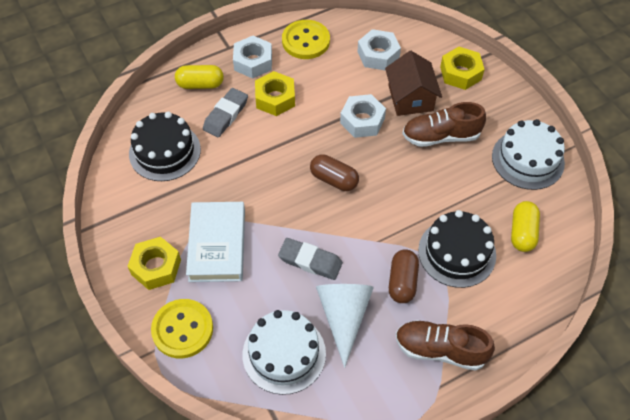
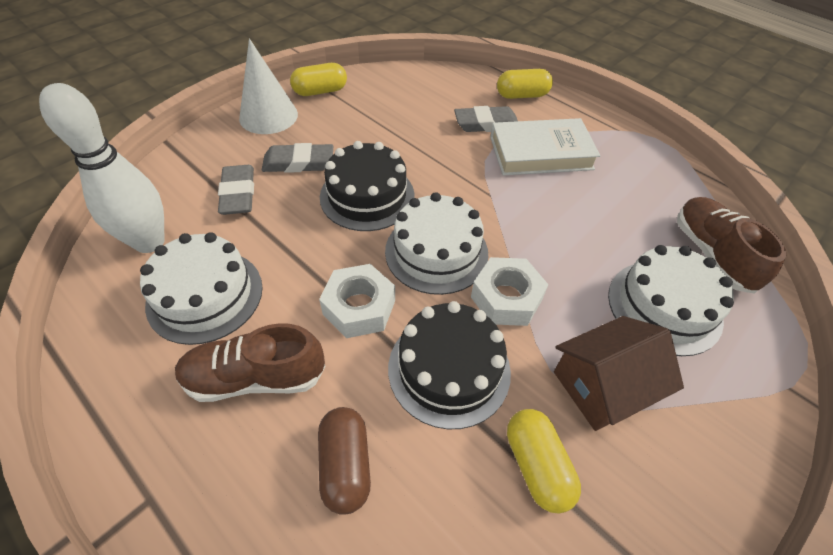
brown capsule: 2 -> 1
grey eraser: 2 -> 3
white bowling pin: 0 -> 1
white cake: 2 -> 3
white nut: 3 -> 2
yellow button: 2 -> 0
yellow capsule: 2 -> 3
yellow nut: 3 -> 0

